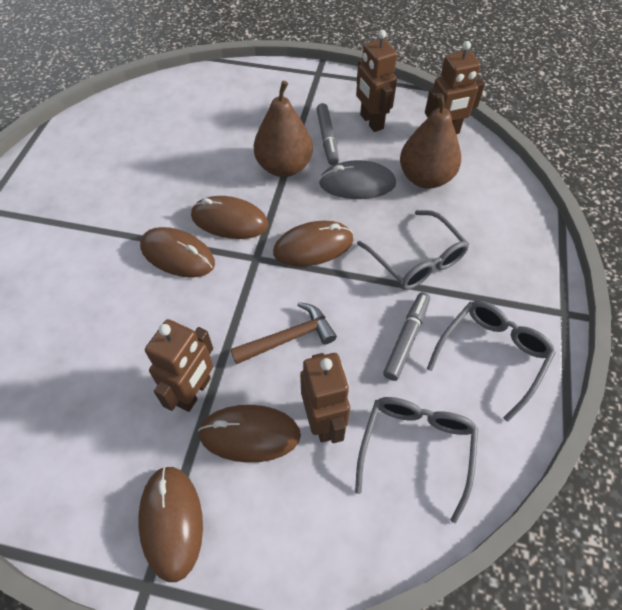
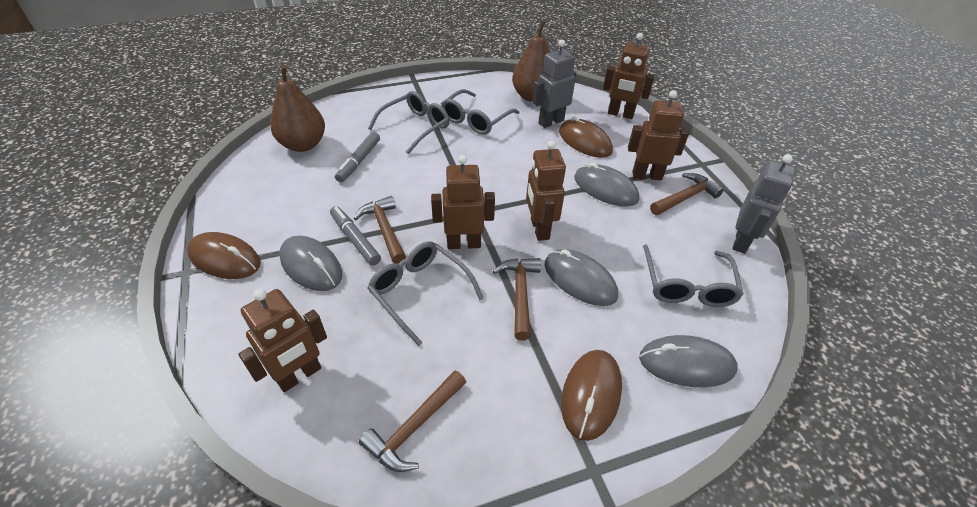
brown hammer: 1 -> 4
brown mouse: 5 -> 3
brown robot: 4 -> 5
grey glasses: 3 -> 4
grey mouse: 1 -> 4
grey robot: 0 -> 2

